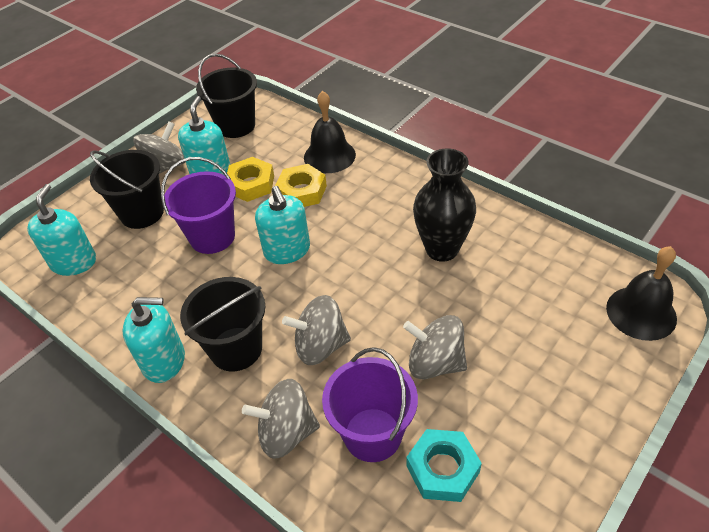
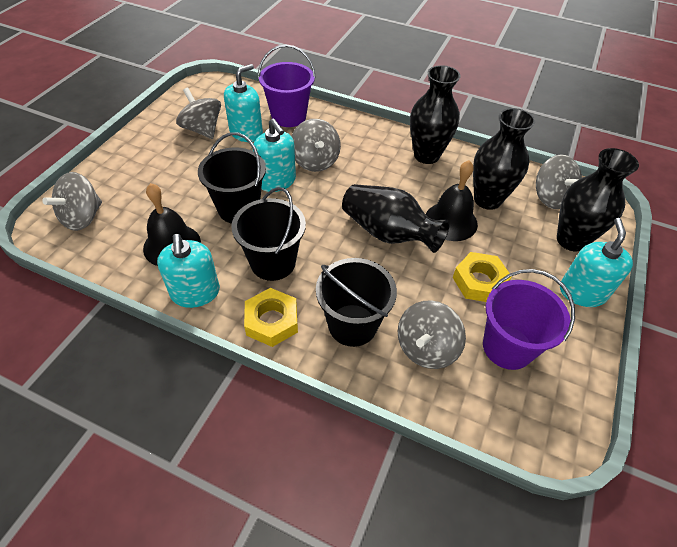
black vase: 1 -> 4
grey spinning top: 4 -> 5
turquoise nut: 1 -> 0

